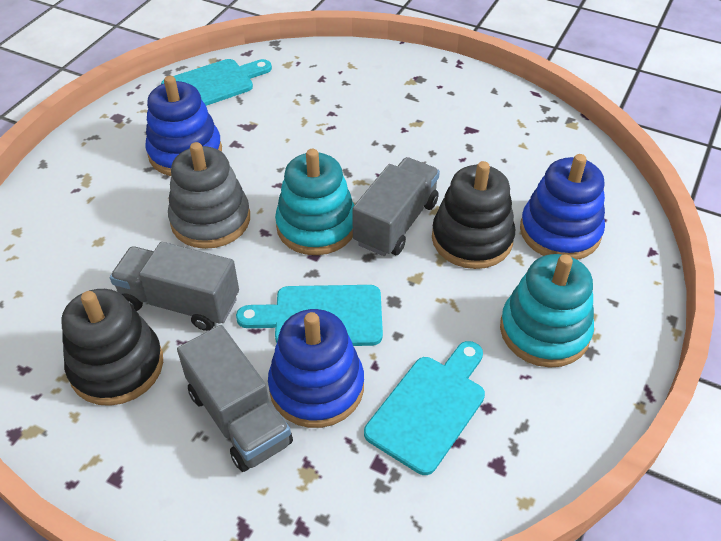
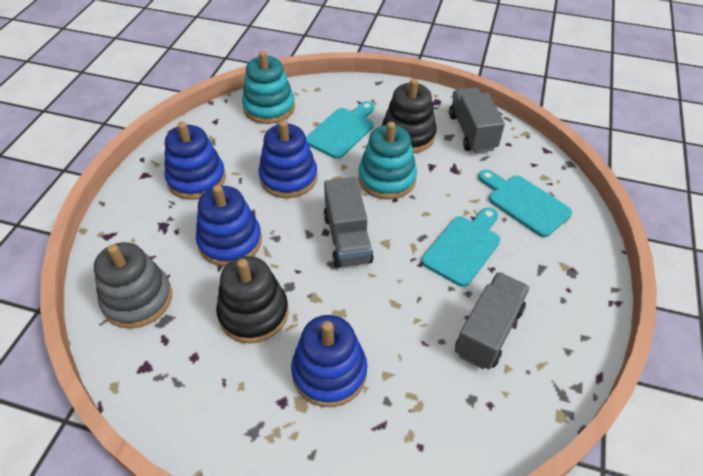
blue stacking toy: 3 -> 4

